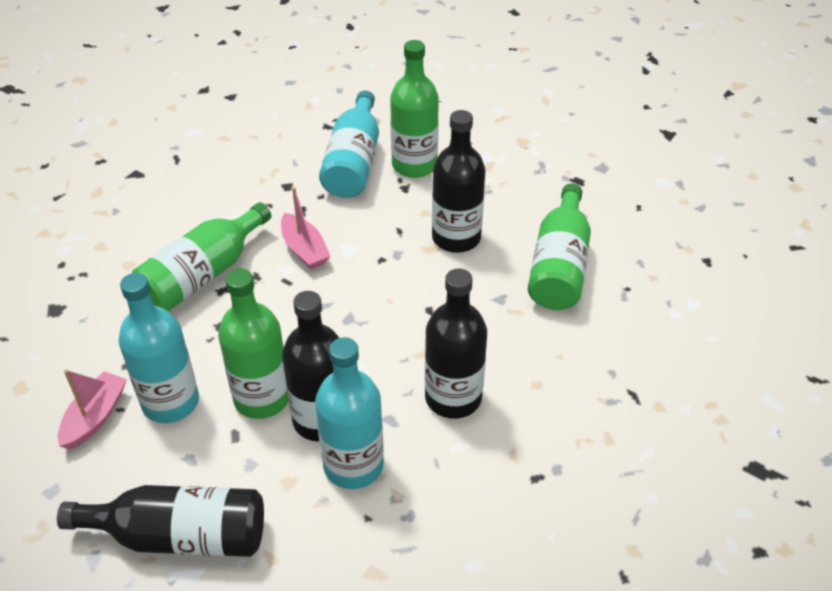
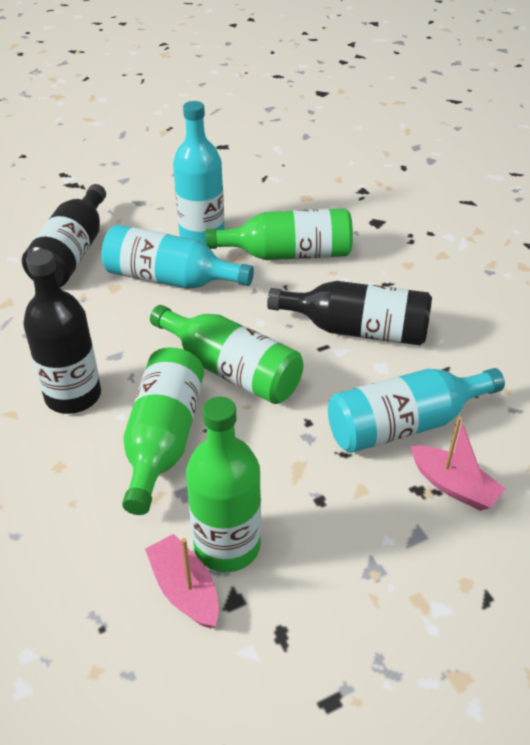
black bottle: 4 -> 3

